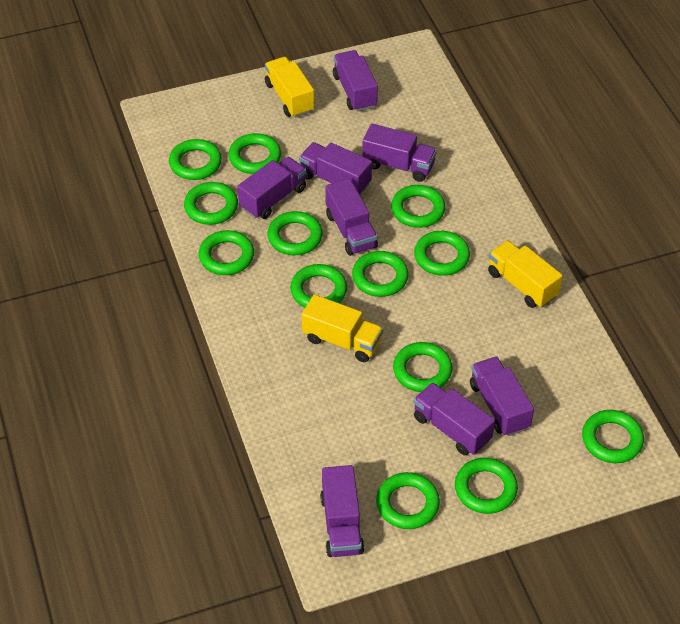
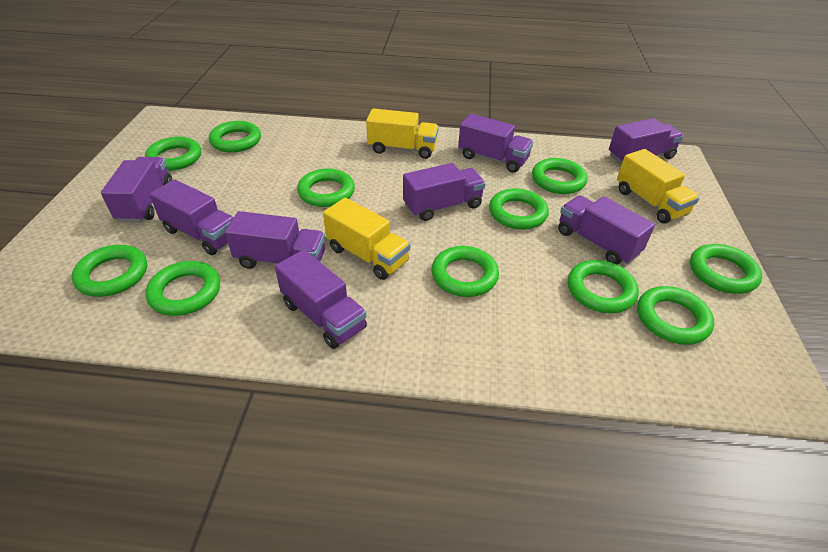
green ring: 13 -> 11

